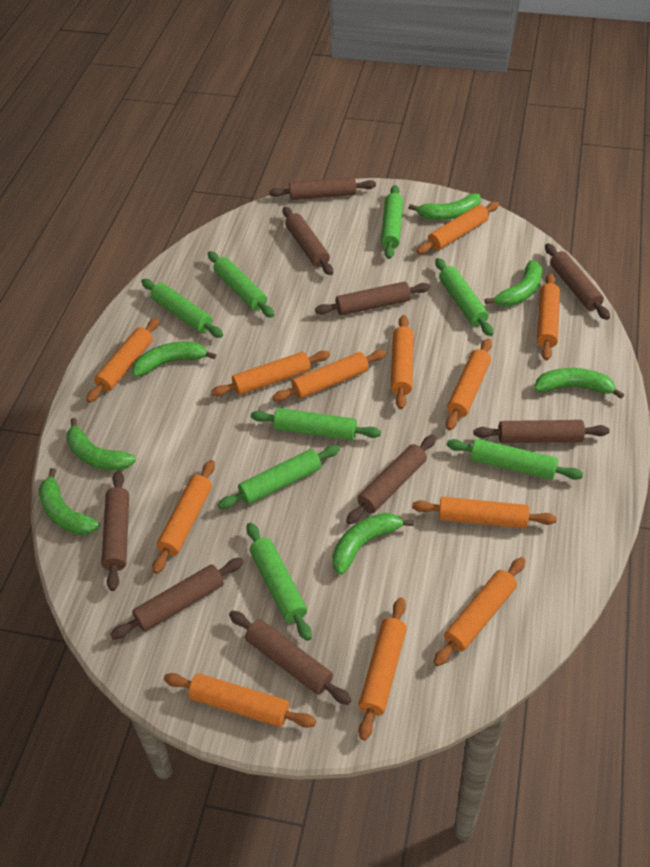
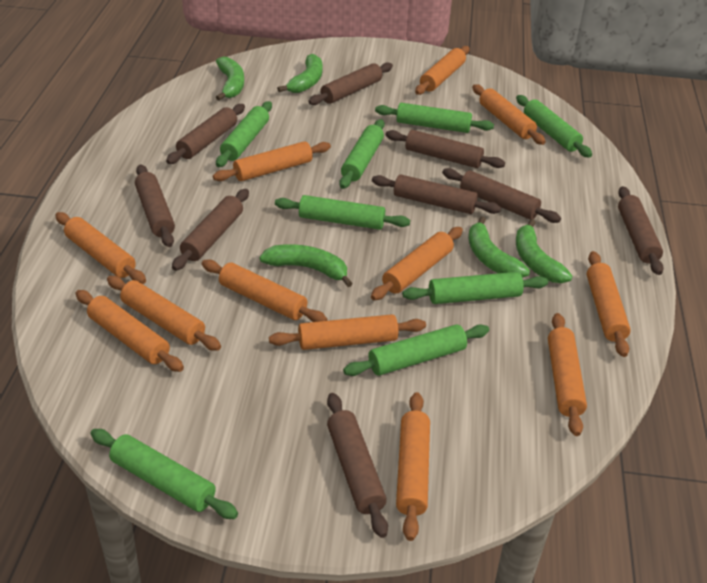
green banana: 7 -> 5

